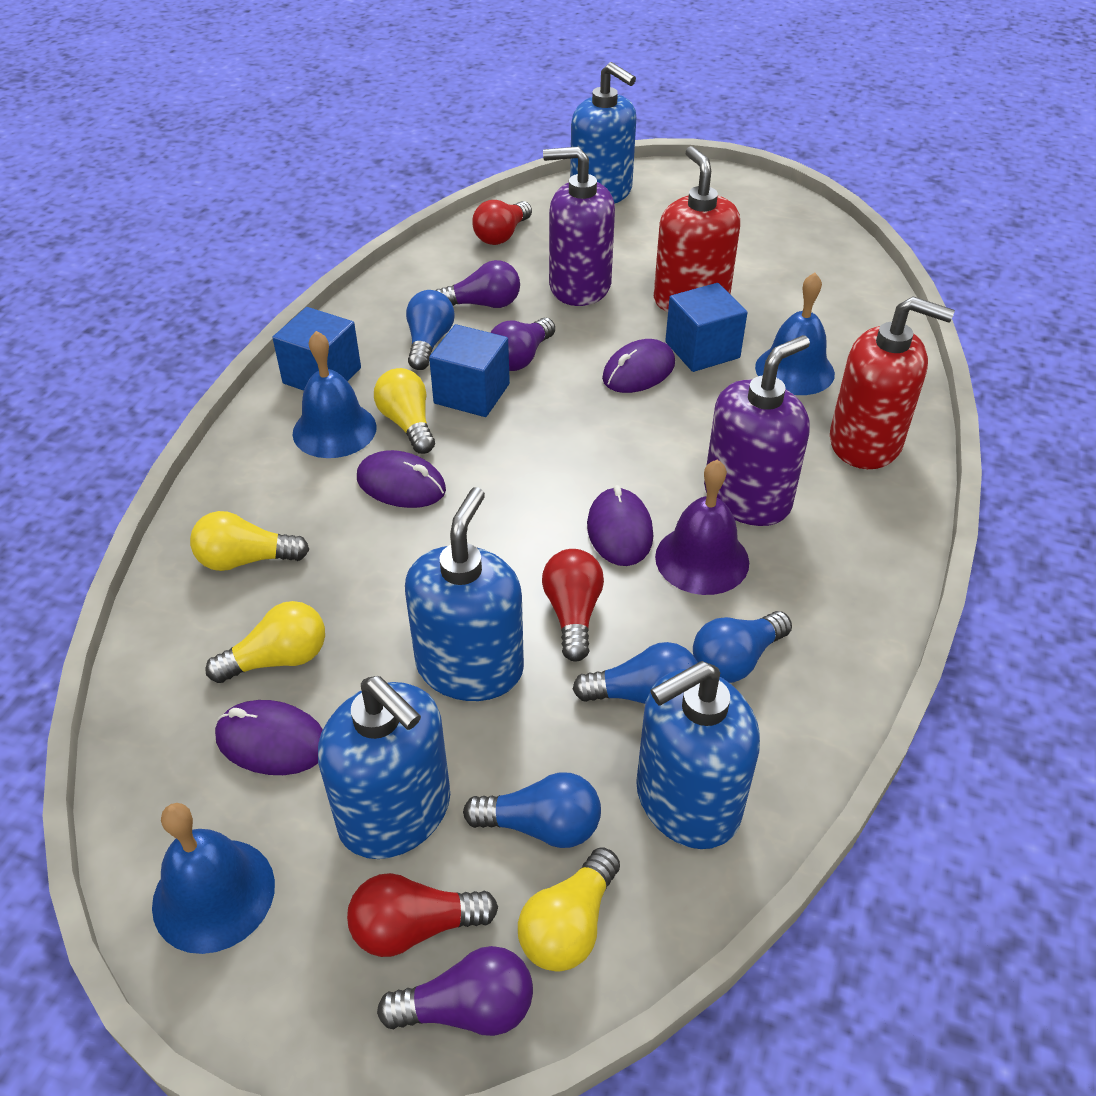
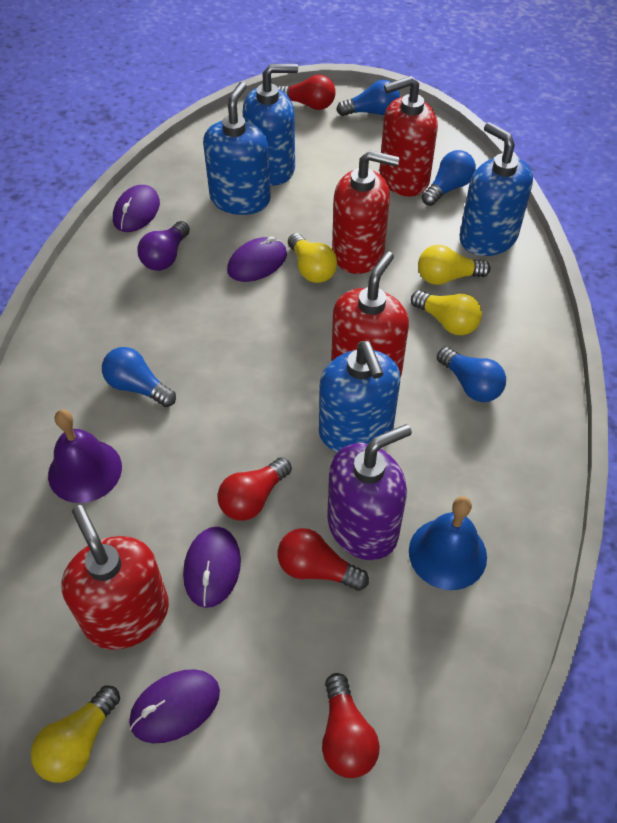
blue bell: 3 -> 1
blue cube: 3 -> 0
purple light bulb: 3 -> 1
purple soap dispenser: 2 -> 1
red light bulb: 3 -> 4
red soap dispenser: 2 -> 4

